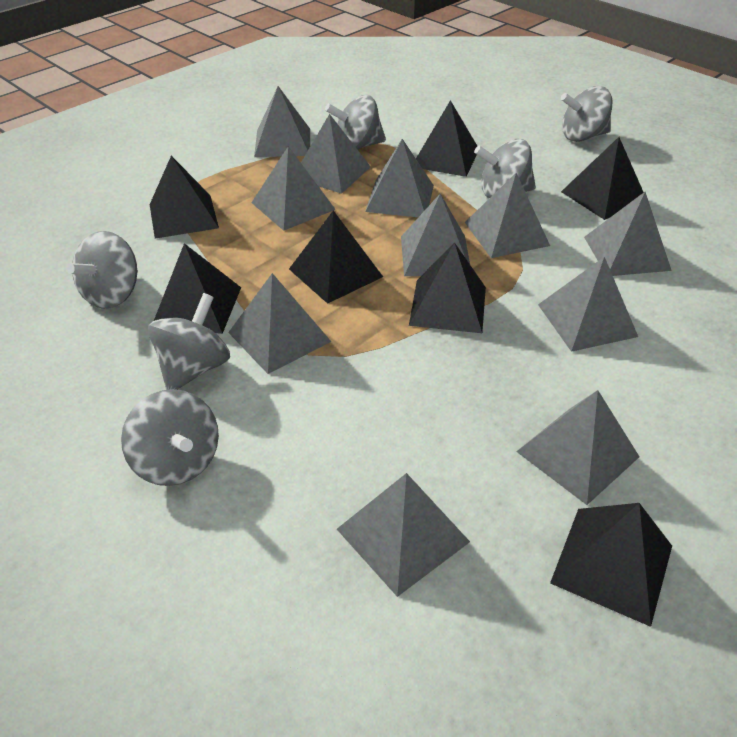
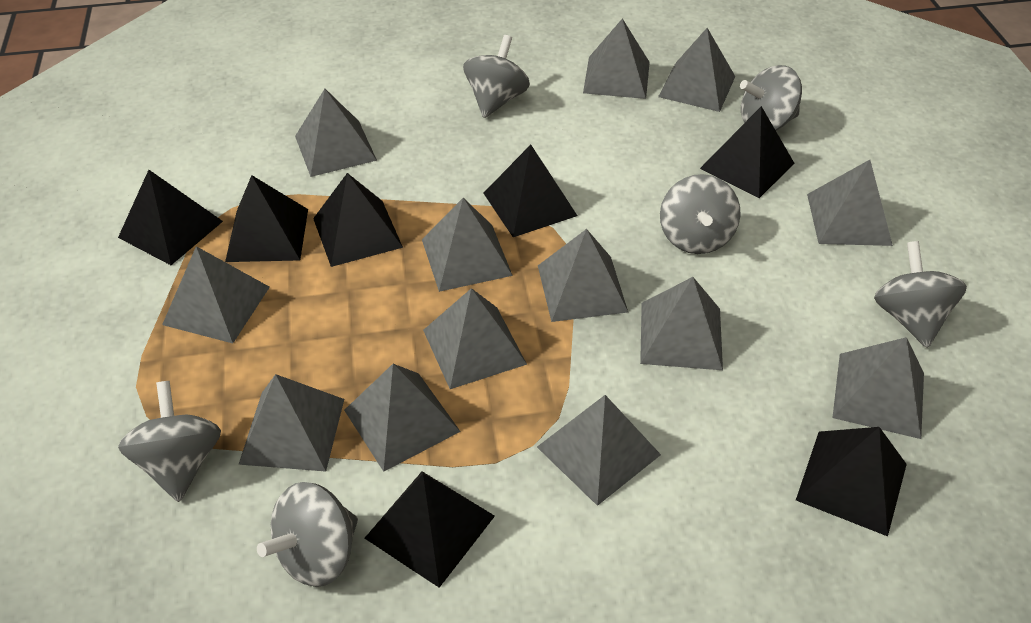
grey pyramid: 11 -> 13

